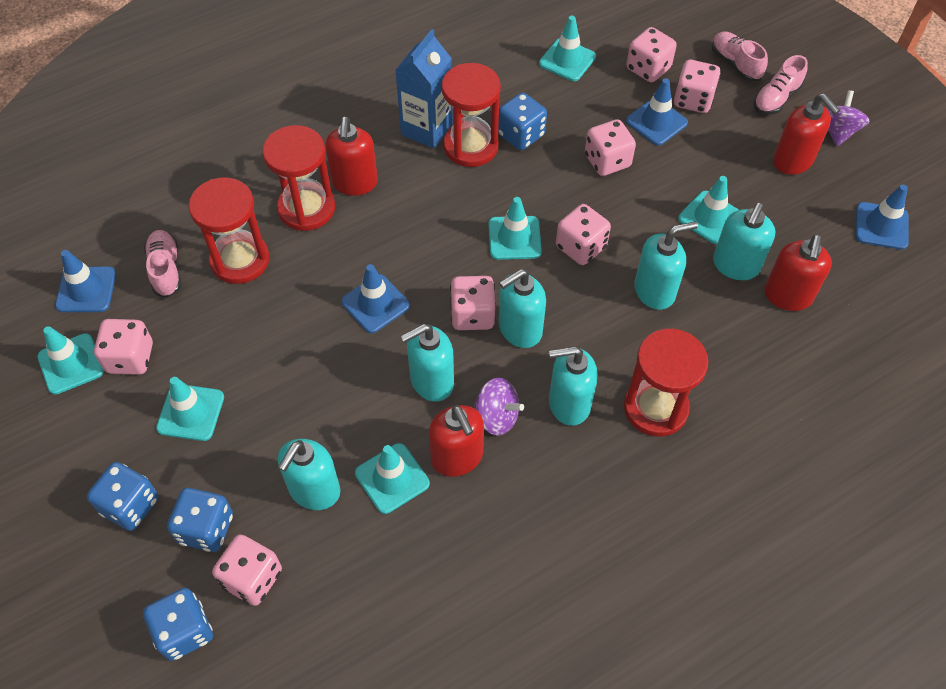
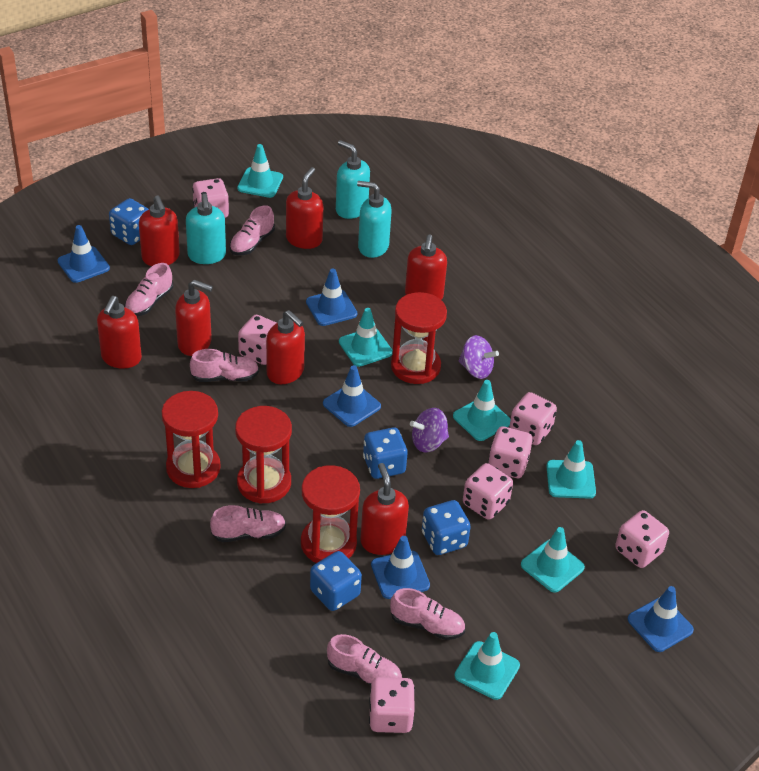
blue carton: 1 -> 0
blue traffic cone: 4 -> 5
pink shoe: 3 -> 6
red soap dispenser: 4 -> 7
turquoise soap dispenser: 6 -> 3

